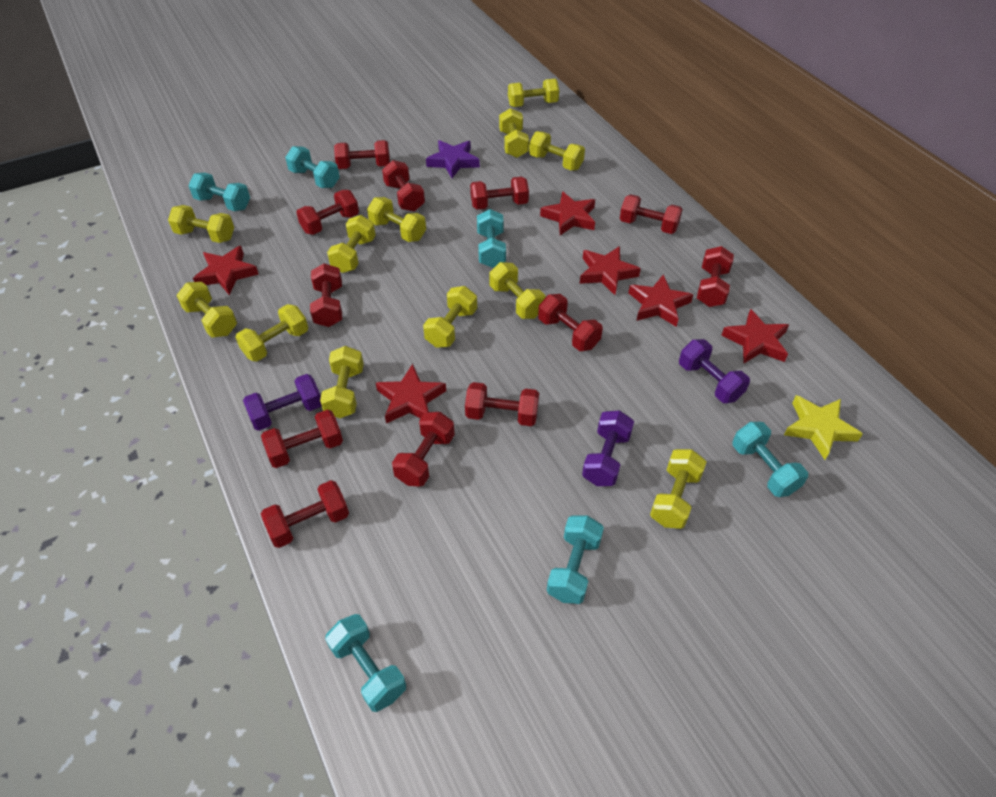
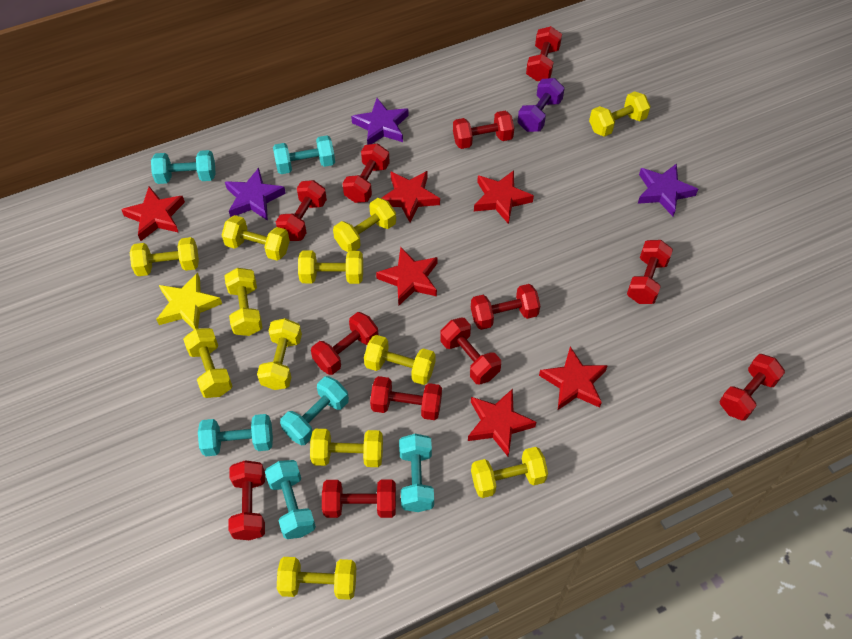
purple dumbbell: 3 -> 1
purple star: 1 -> 3

